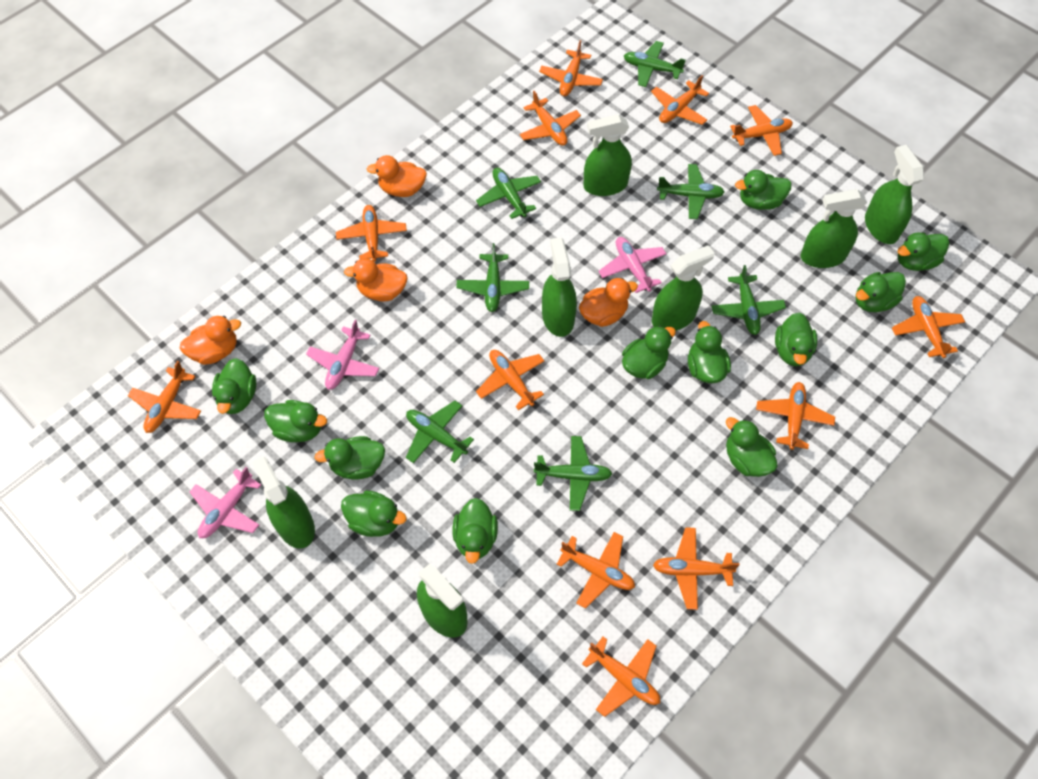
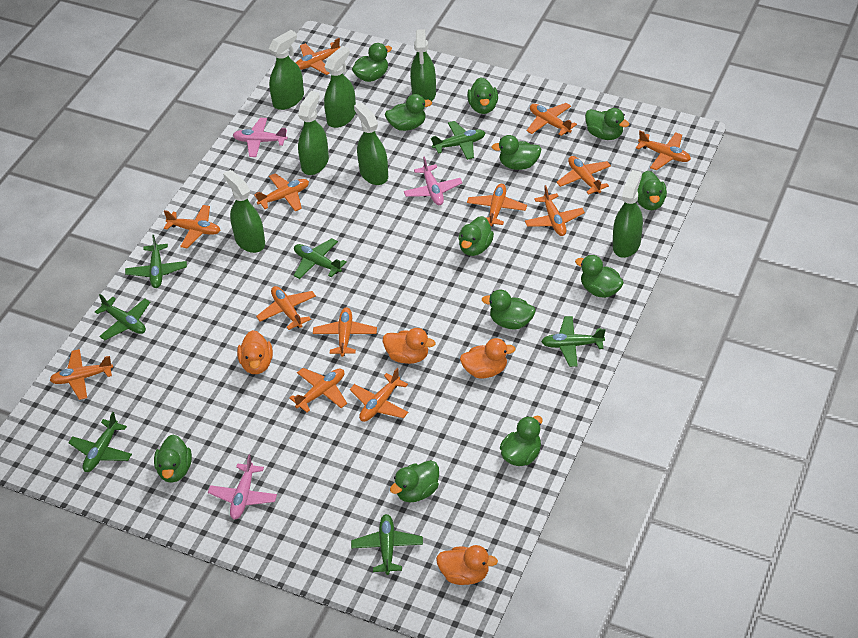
orange plane: 12 -> 13

